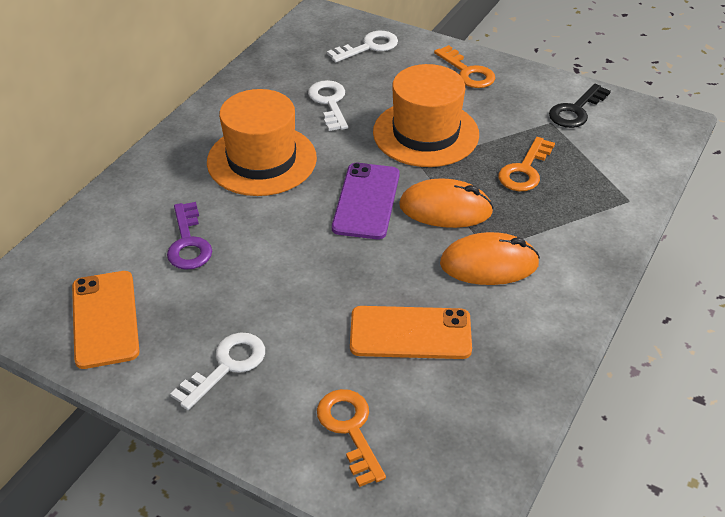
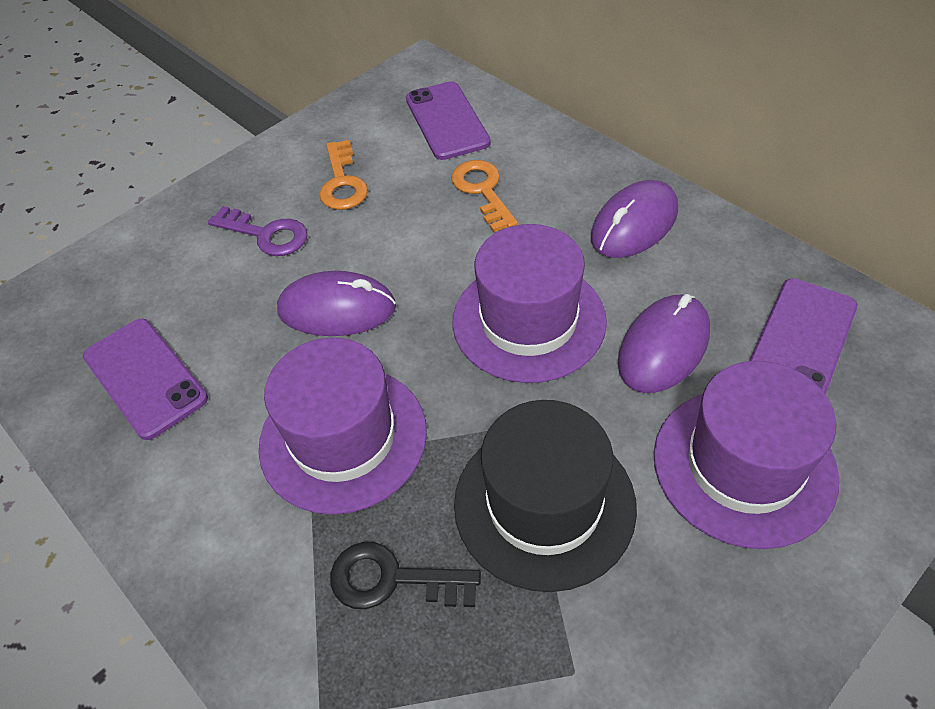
black hat: 0 -> 1
orange hat: 2 -> 0
orange key: 3 -> 2
orange mouse: 2 -> 0
orange phone: 2 -> 0
purple hat: 0 -> 3
purple mouse: 0 -> 3
purple phone: 1 -> 3
white key: 3 -> 0

